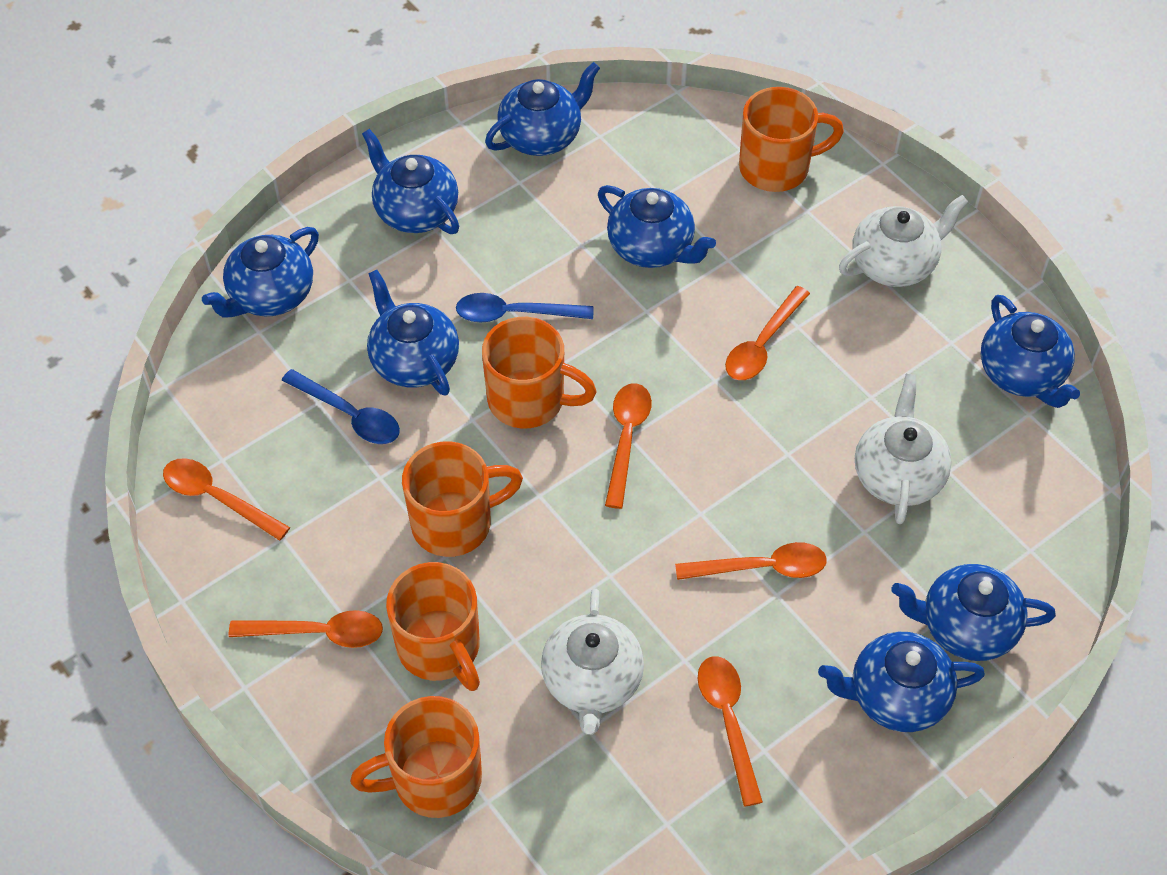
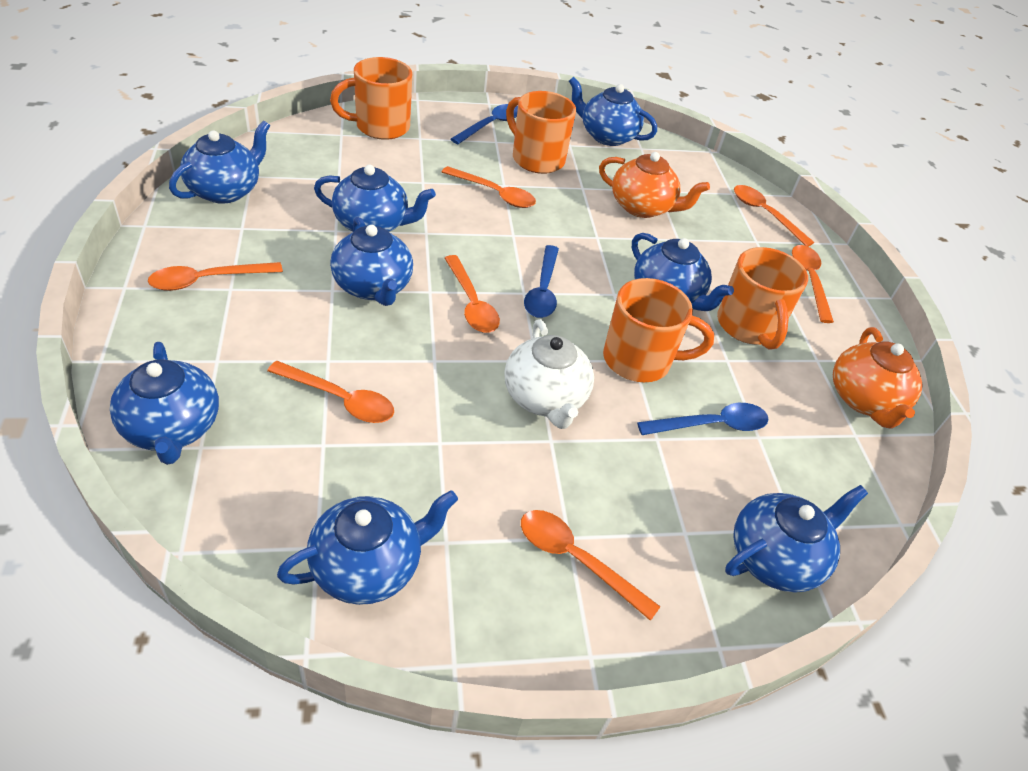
blue spoon: 2 -> 3
orange mug: 5 -> 4
orange spoon: 6 -> 7
orange teapot: 0 -> 2
white teapot: 3 -> 1

